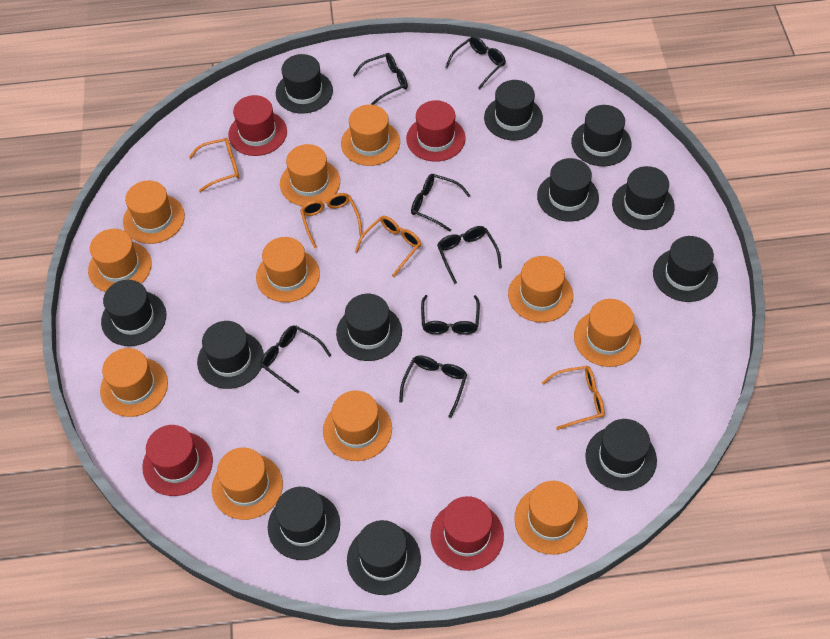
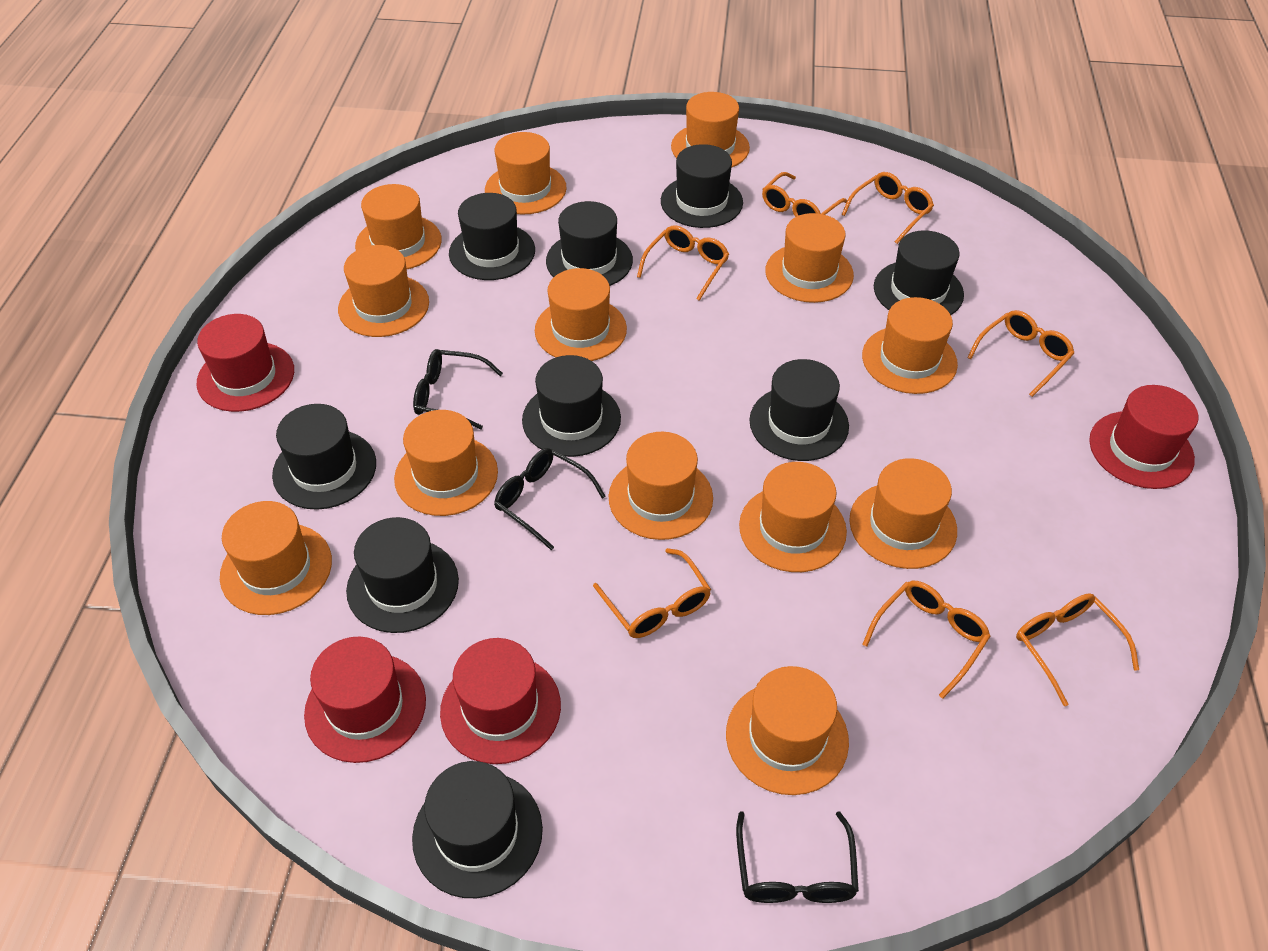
black glasses: 7 -> 3
black hat: 12 -> 9
orange glasses: 4 -> 7
orange hat: 11 -> 13

